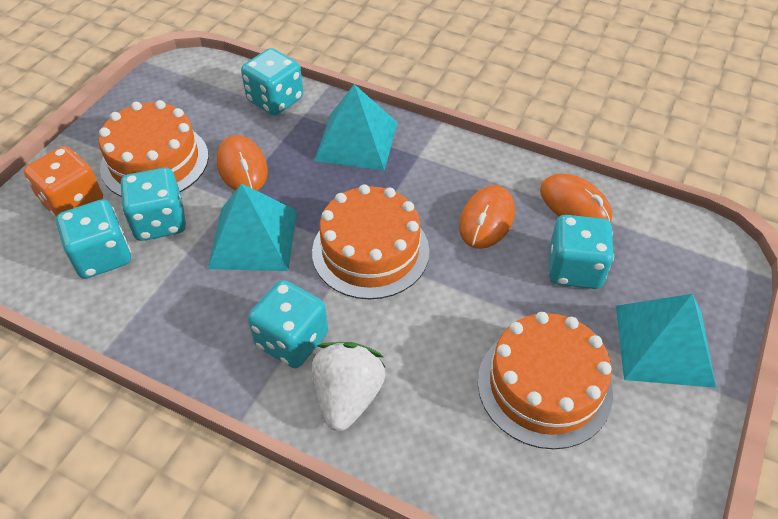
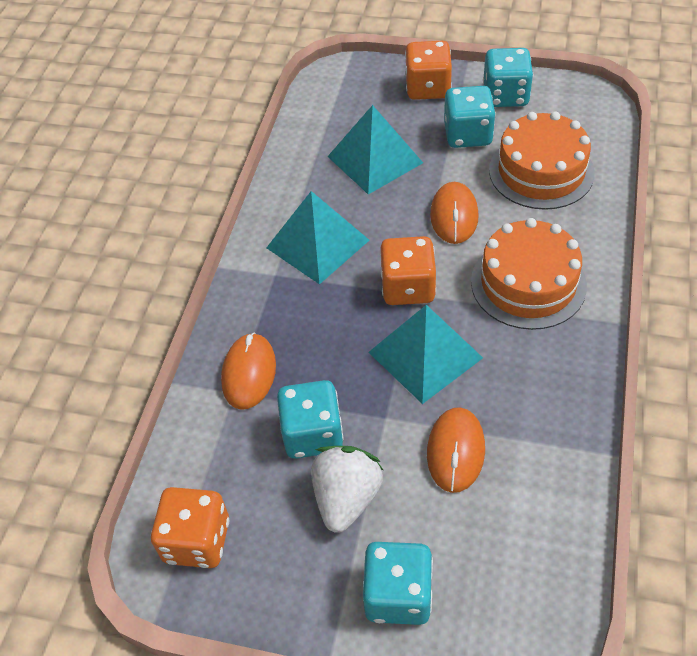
orange cake: 3 -> 2
orange dice: 1 -> 3
turquoise dice: 5 -> 4

